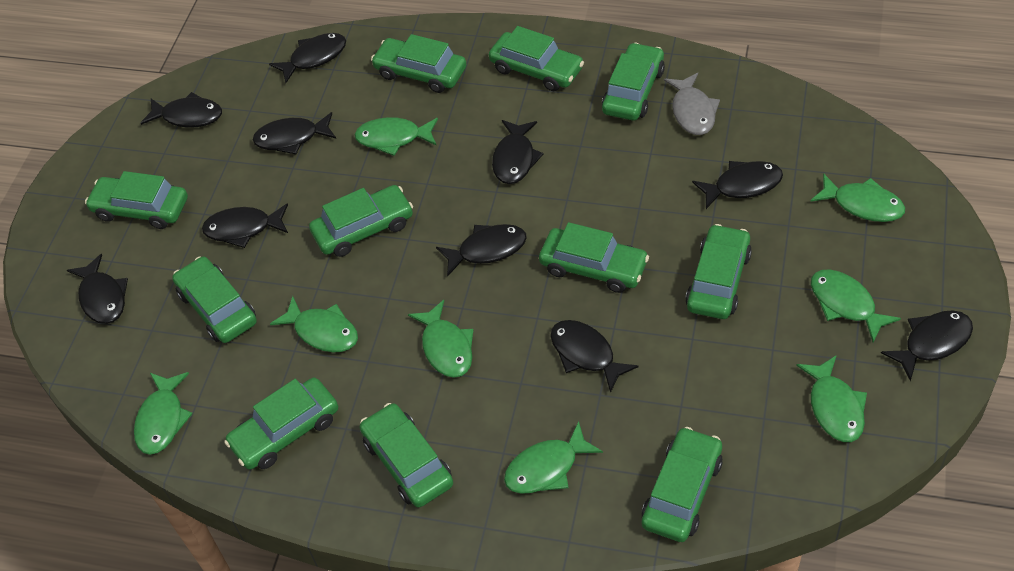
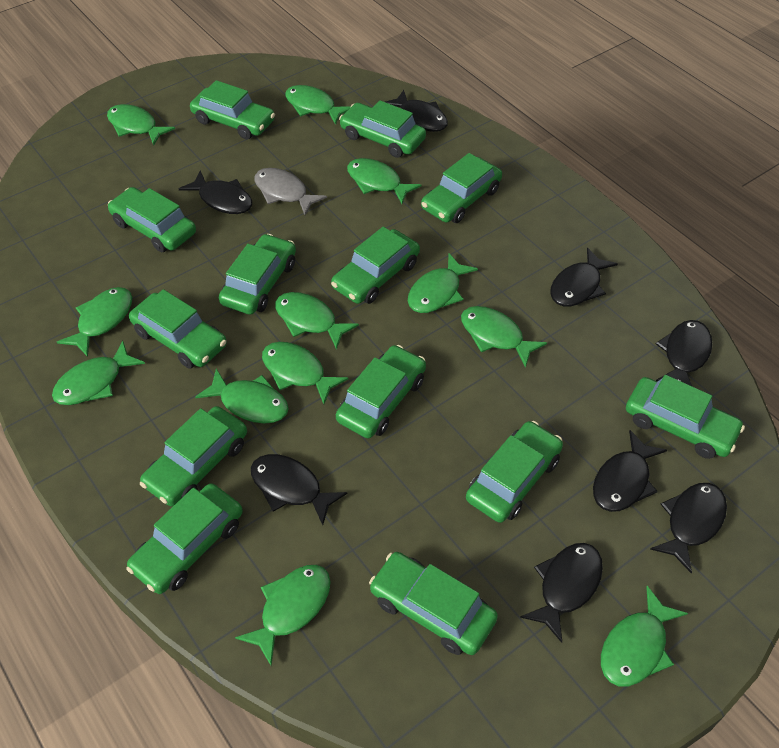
black fish: 10 -> 8
green car: 11 -> 13
green fish: 8 -> 12

